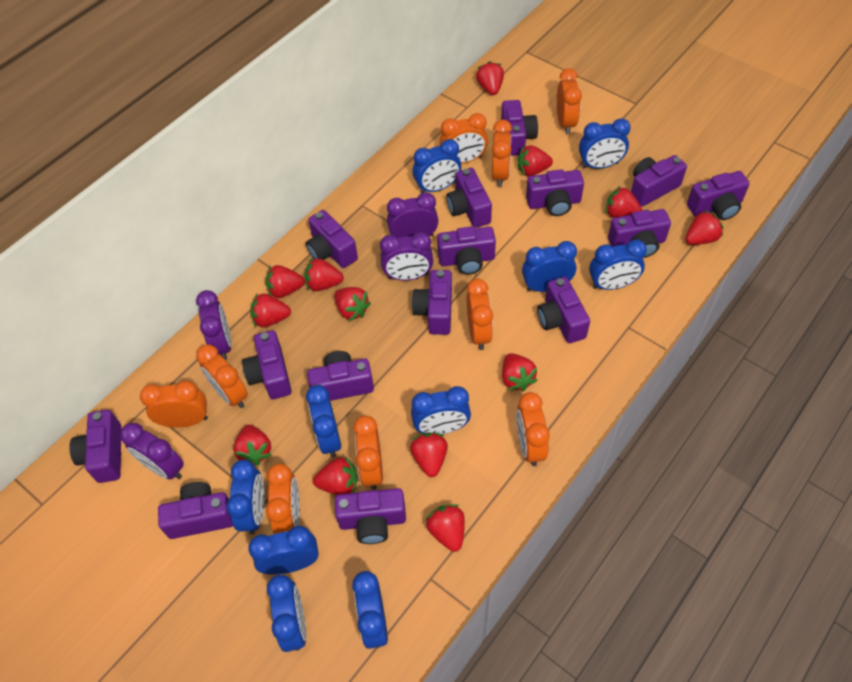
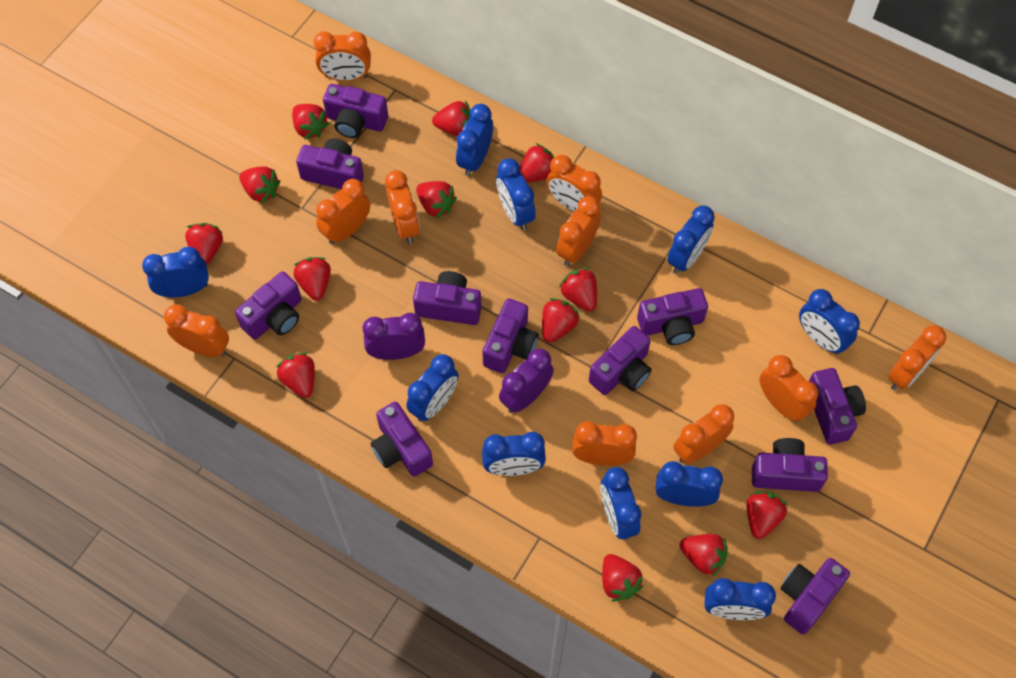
orange clock: 9 -> 10
purple camera: 15 -> 11
purple clock: 4 -> 2

